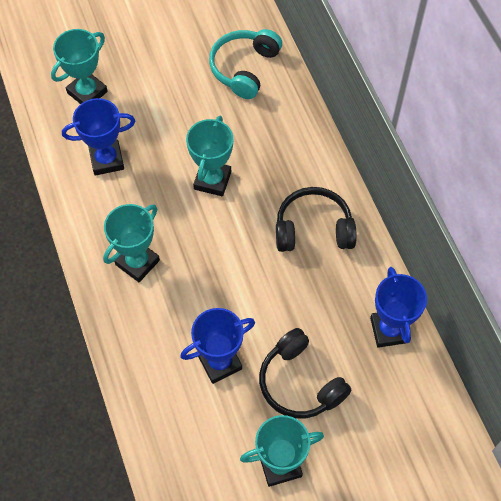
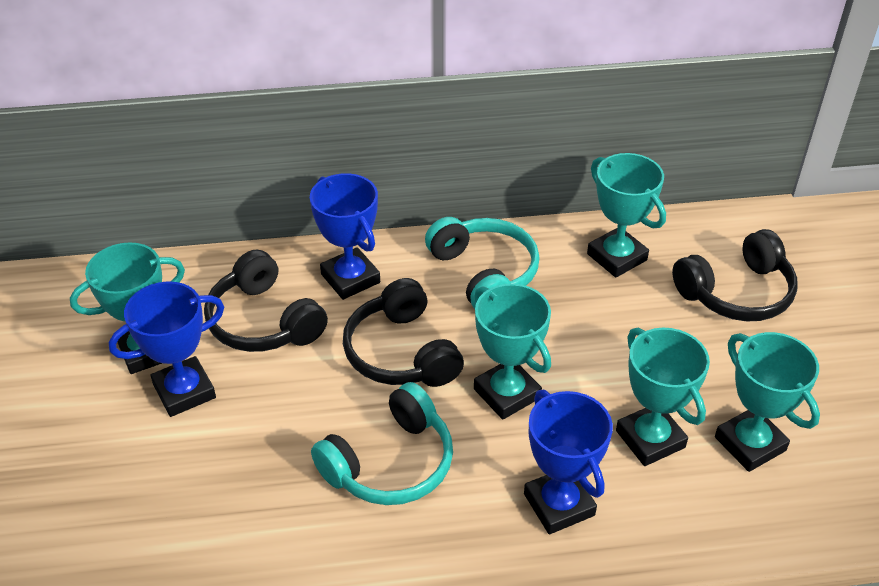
black headphones: 2 -> 3
turquoise headphones: 1 -> 2
turquoise trophy: 4 -> 5

